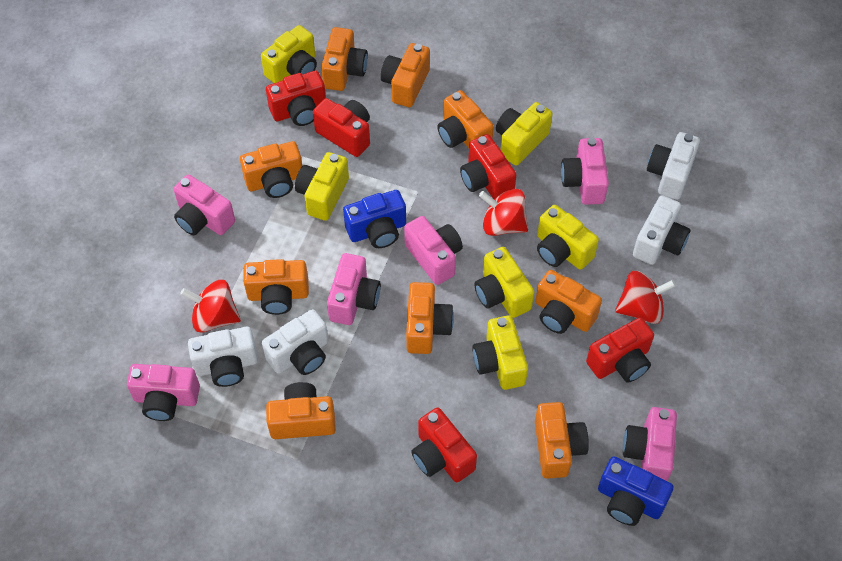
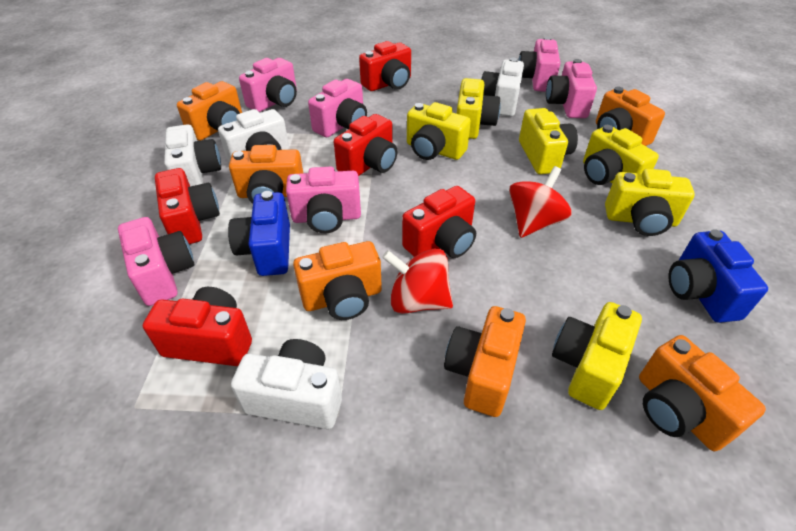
orange camera: 9 -> 6
red spinning top: 3 -> 2

